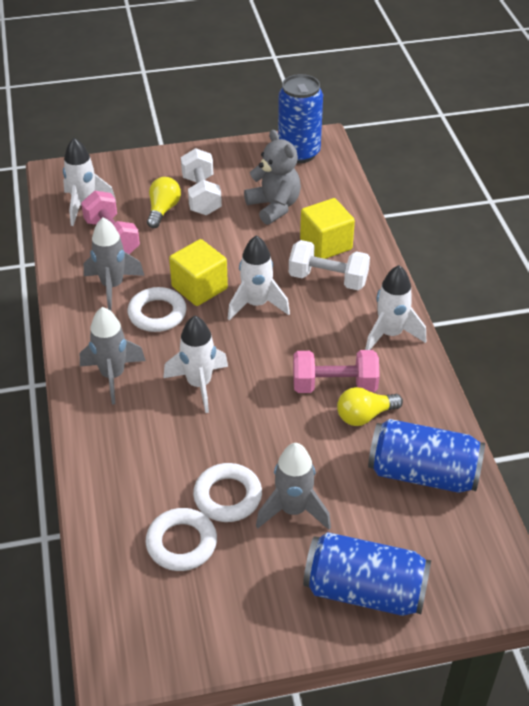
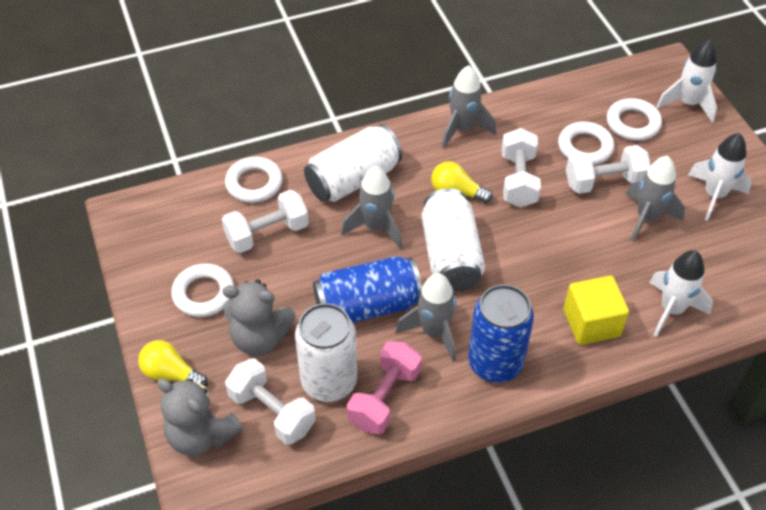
blue can: 3 -> 2
grey rocket: 3 -> 4
grey teddy bear: 1 -> 2
pink dumbbell: 2 -> 1
white can: 0 -> 3
white dumbbell: 2 -> 4
white ring: 3 -> 4
white rocket: 4 -> 3
yellow cube: 2 -> 1

